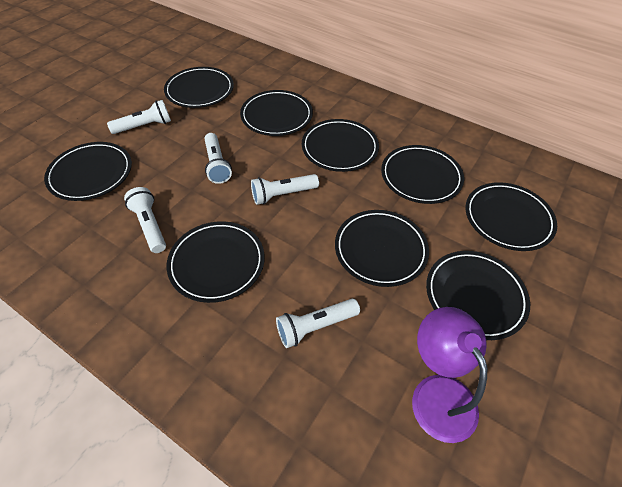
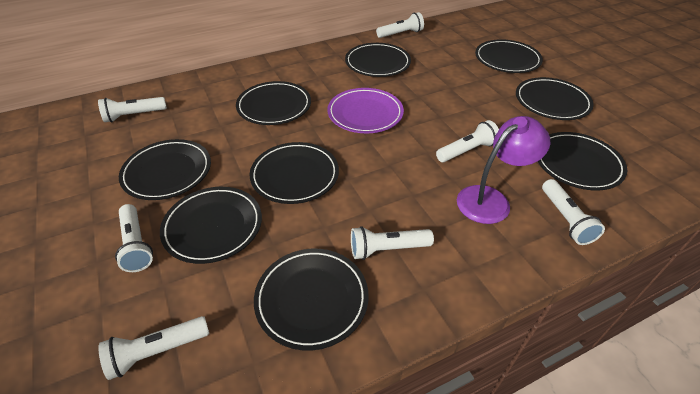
purple plate: 0 -> 1
white flashlight: 5 -> 7

